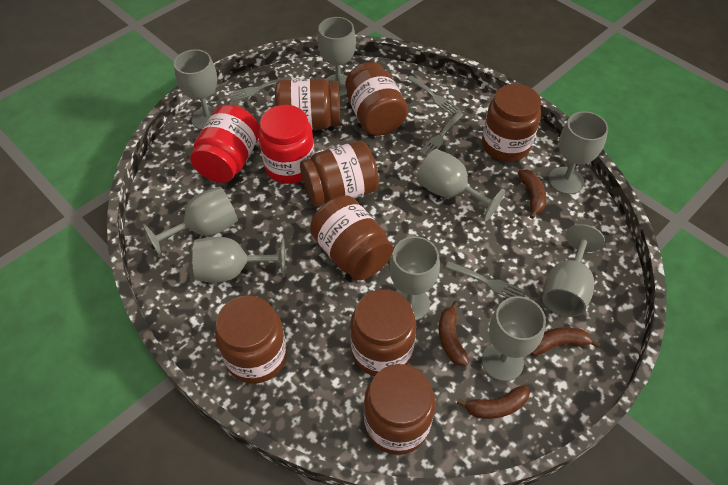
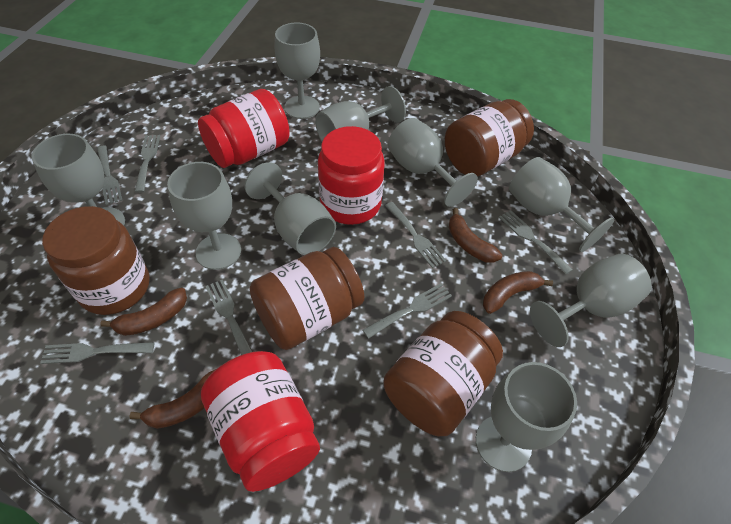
brown jar: 8 -> 4
grey fork: 4 -> 7
red jar: 2 -> 3

